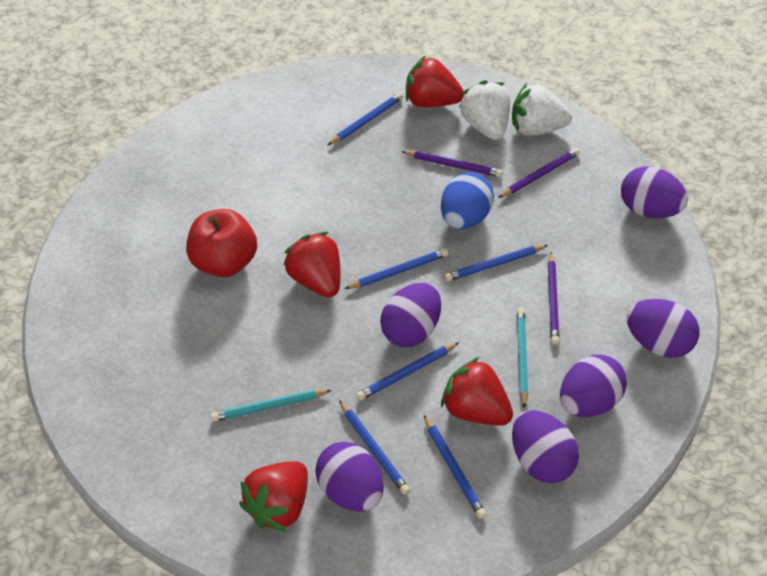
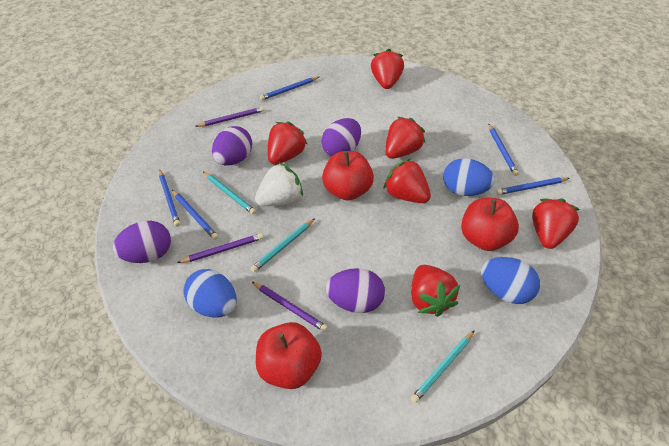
blue egg: 1 -> 3
blue pencil: 6 -> 5
purple egg: 6 -> 4
red apple: 1 -> 3
red strawberry: 4 -> 6
turquoise pencil: 2 -> 3
white strawberry: 2 -> 1

